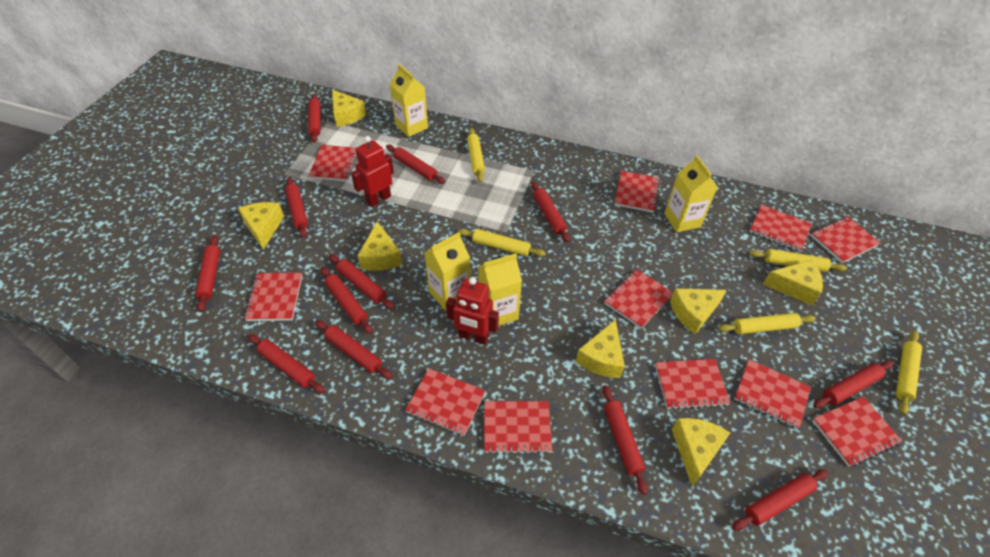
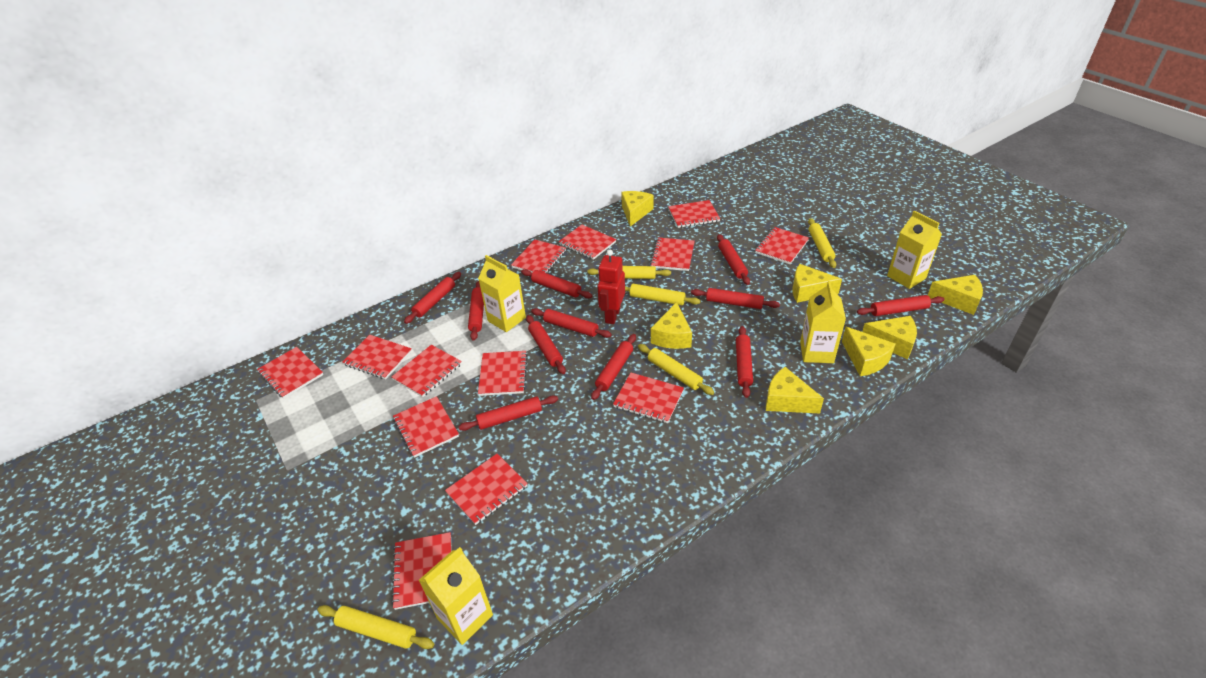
red notebook: 11 -> 13
red robot: 2 -> 1
red rolling pin: 12 -> 11

